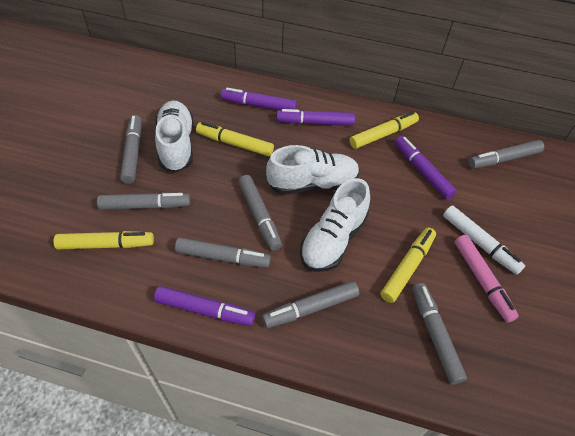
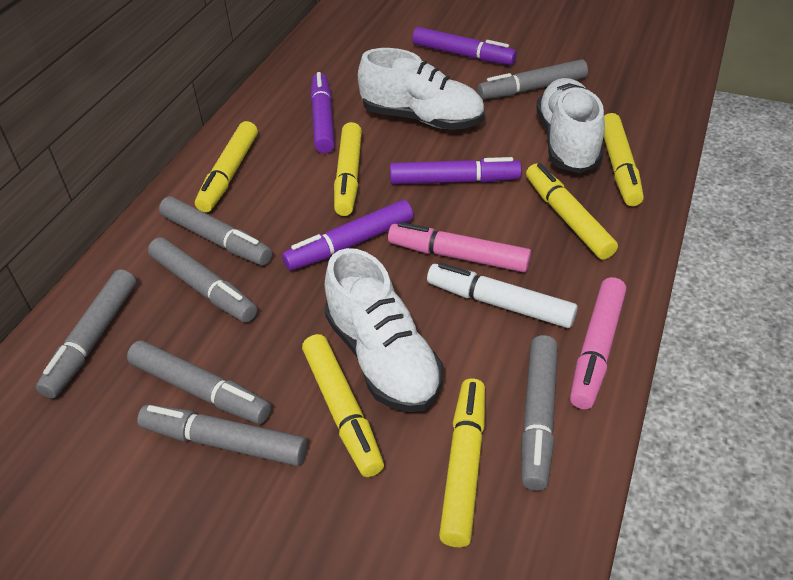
pink marker: 1 -> 2
yellow marker: 4 -> 6

